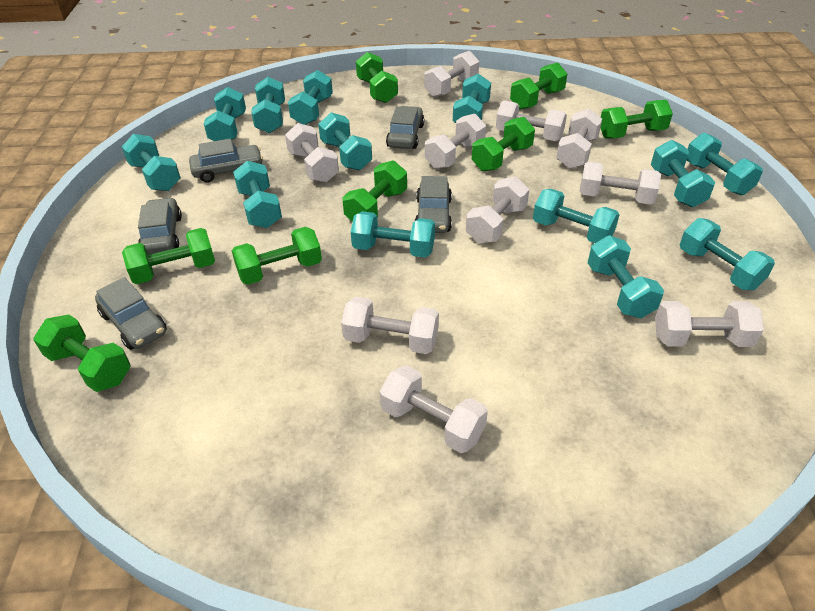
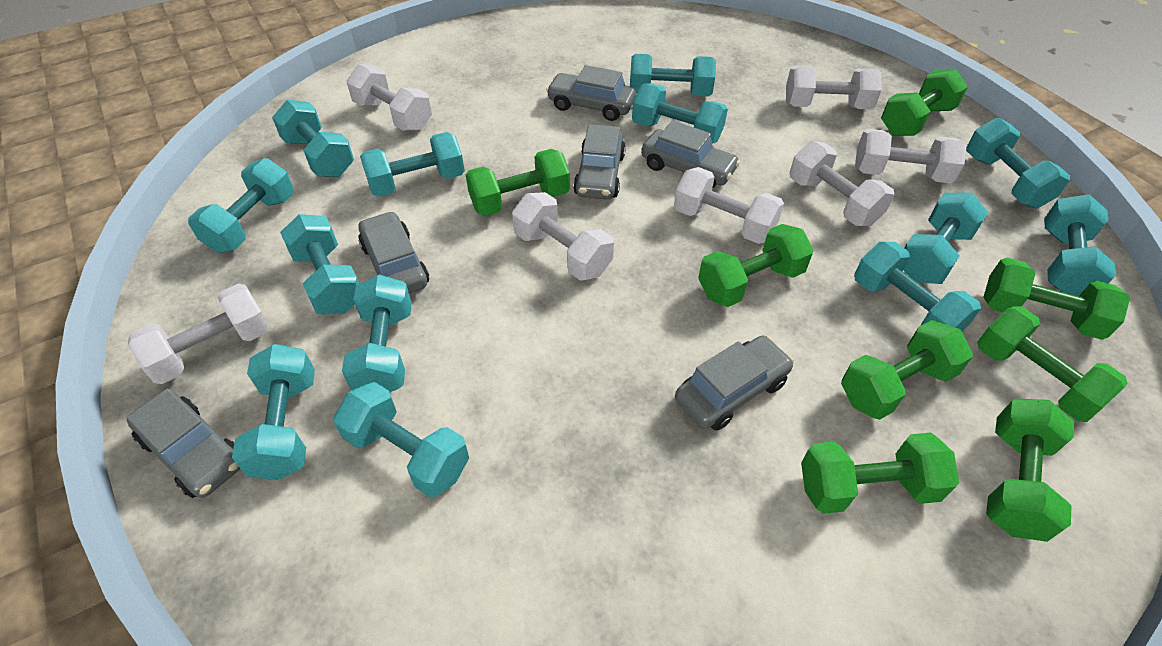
grey car: 5 -> 6
white dumbbell: 10 -> 7

